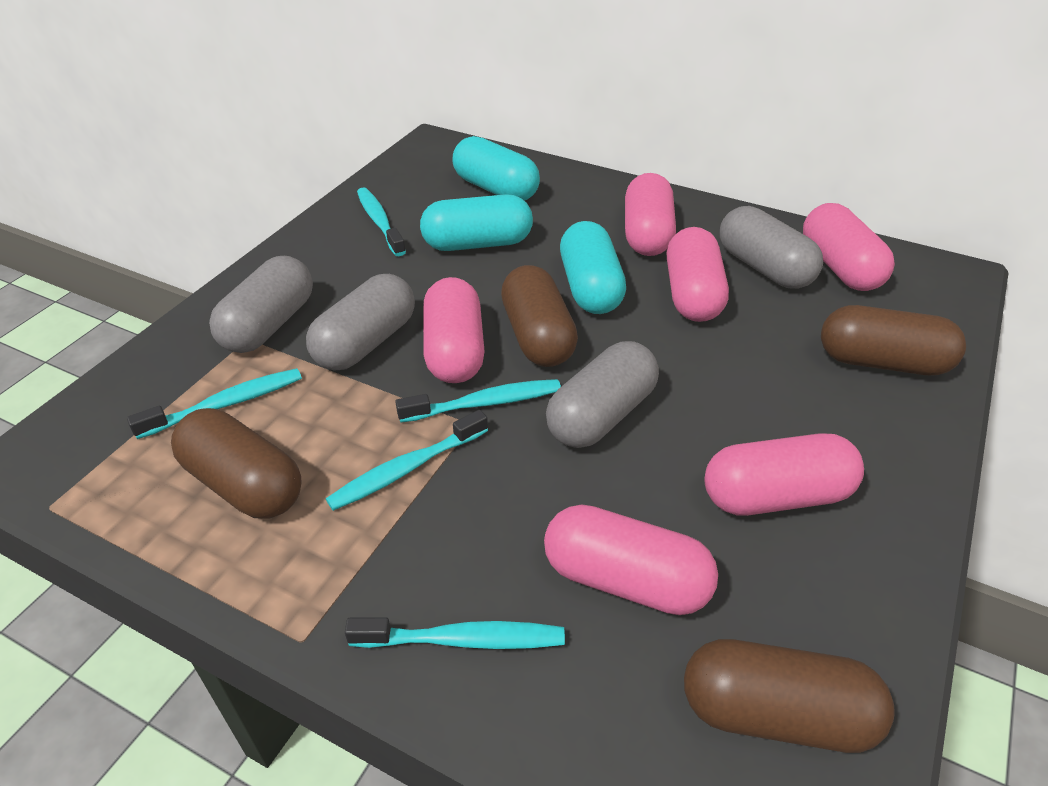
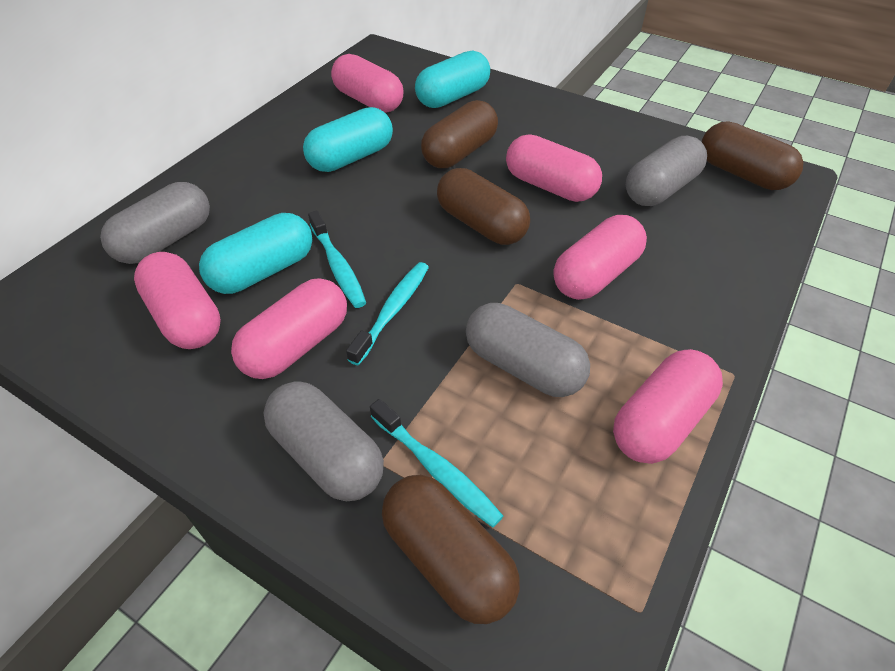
turquoise toothbrush: 5 -> 3

